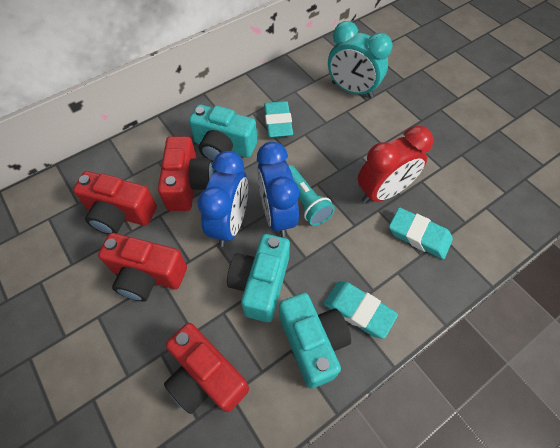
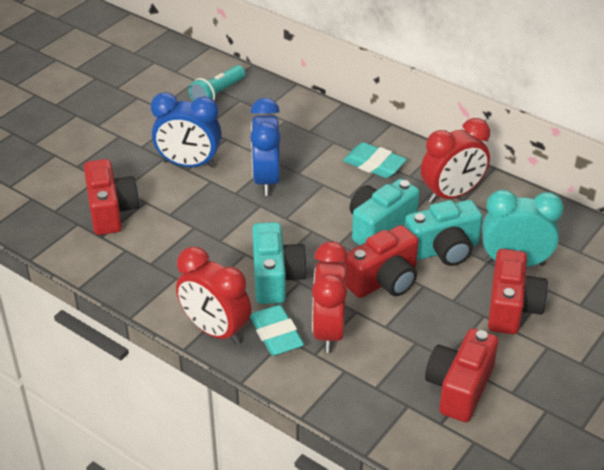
red clock: 1 -> 3
turquoise eraser: 3 -> 2

